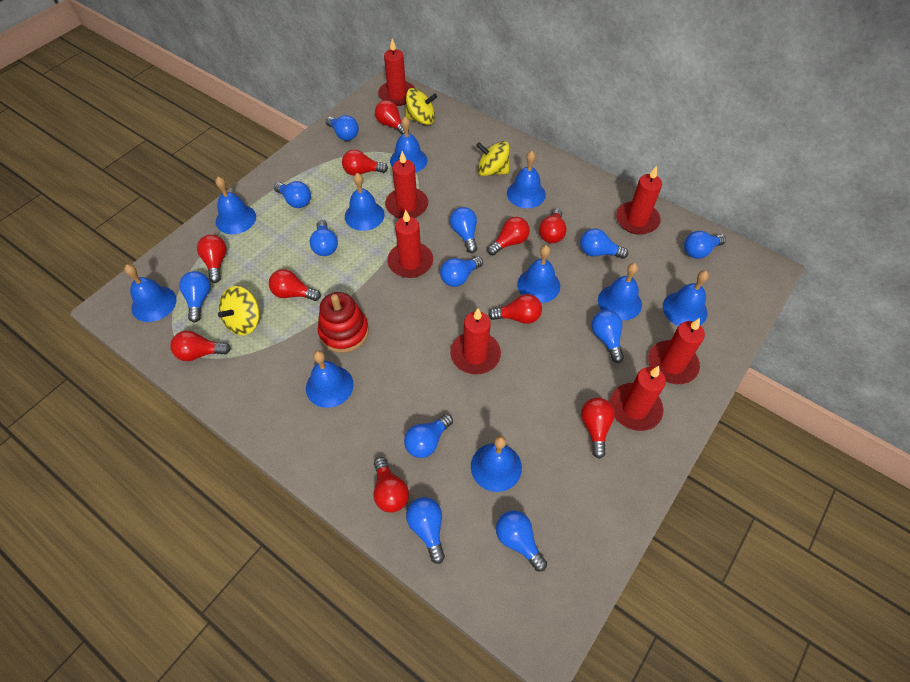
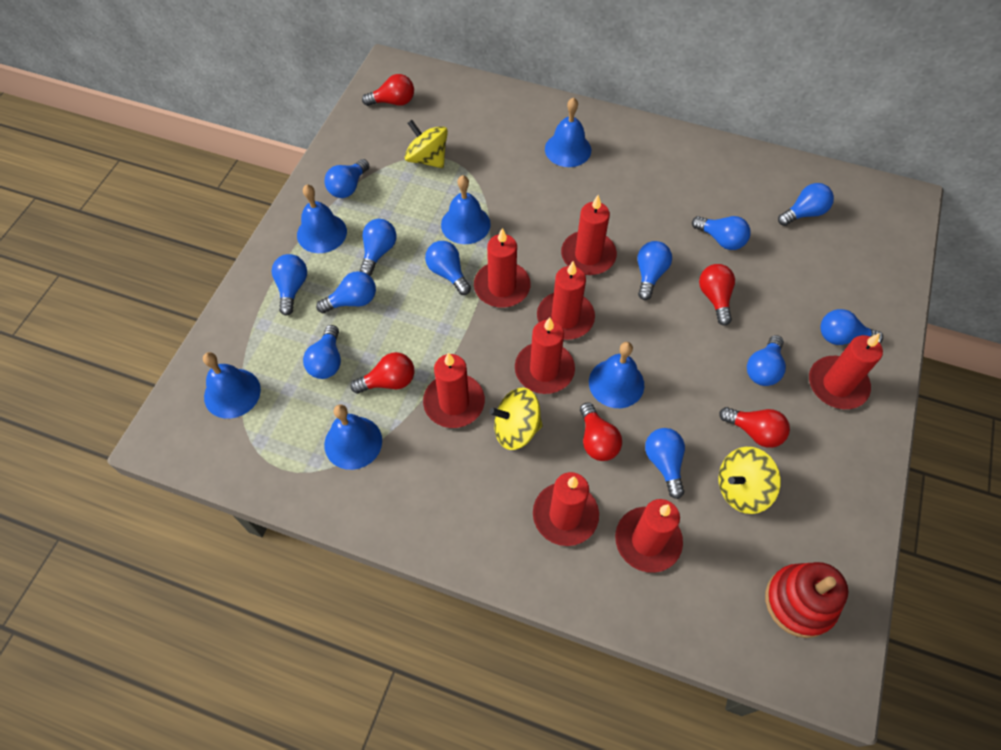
blue bell: 10 -> 6
red candle: 7 -> 8
red light bulb: 10 -> 5

